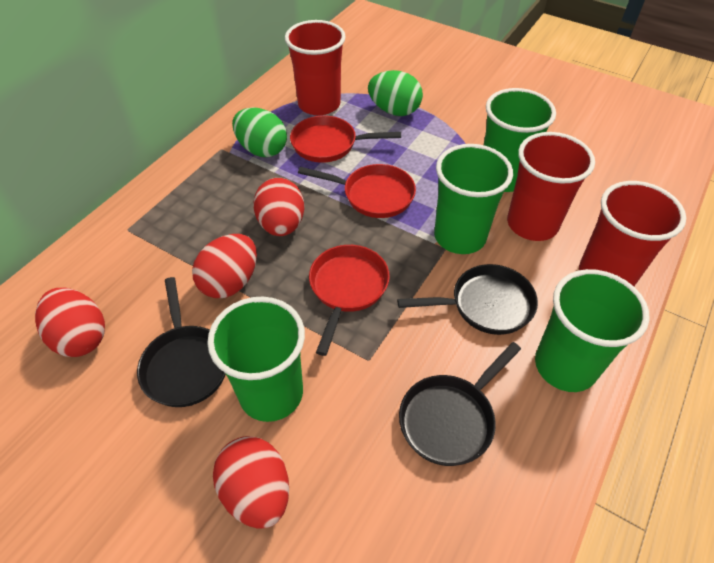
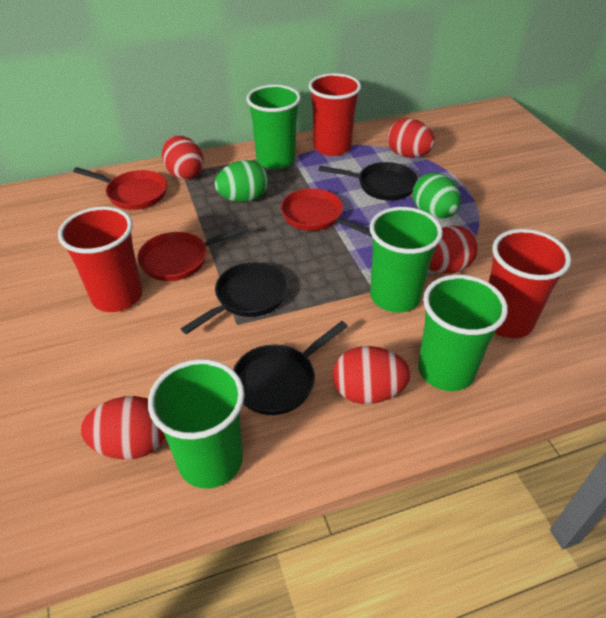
red egg: 4 -> 5

